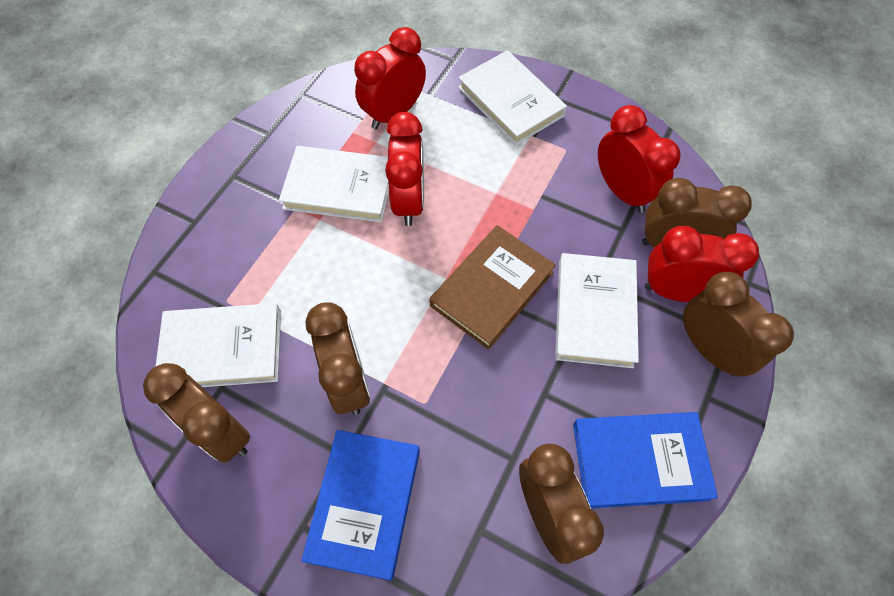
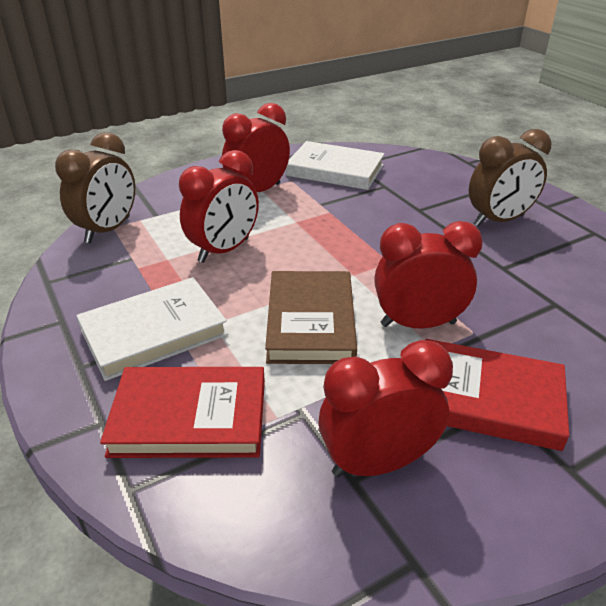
blue book: 2 -> 0
brown clock: 5 -> 2
red book: 0 -> 2
white book: 4 -> 2

